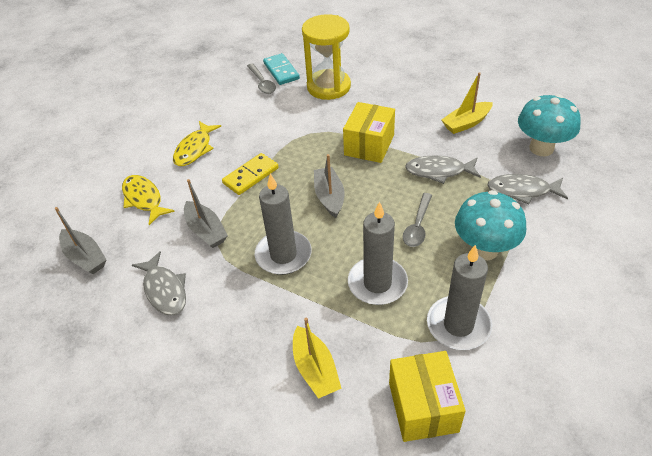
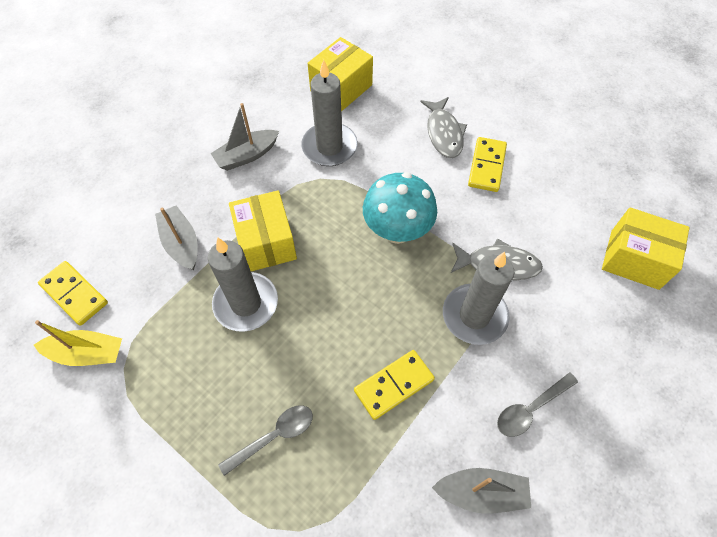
grey fish: 3 -> 2
turquoise domino: 1 -> 0
turquoise mushroom: 2 -> 1
yellow boat: 2 -> 1
yellow box: 2 -> 3
yellow domino: 1 -> 3
yellow fish: 2 -> 0
yellow hourglass: 1 -> 0

